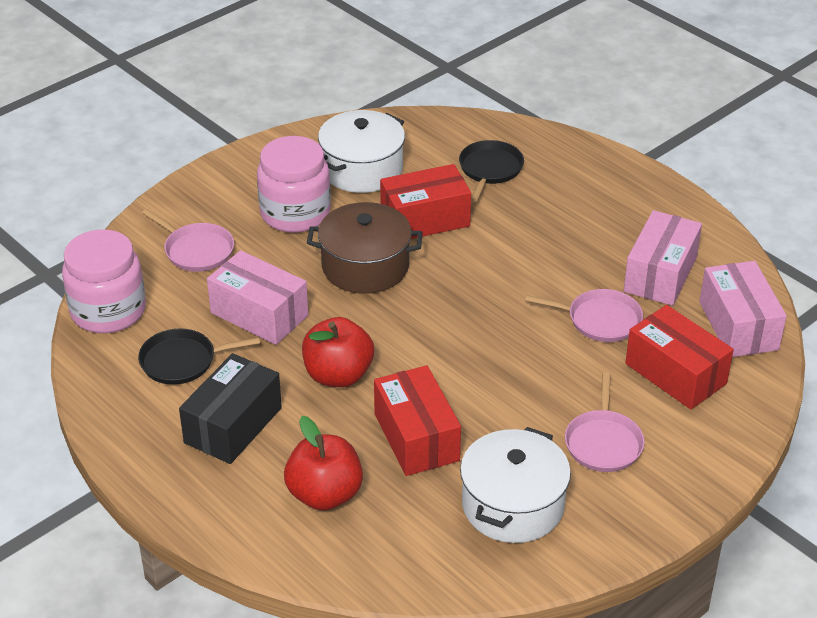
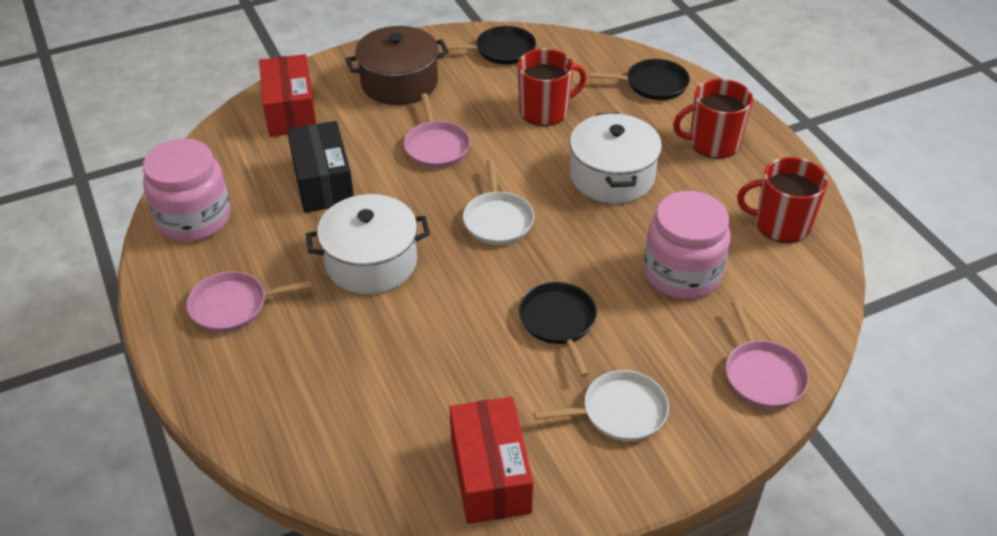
black pan: 2 -> 3
pink box: 3 -> 0
red apple: 2 -> 0
red box: 3 -> 2
red mug: 0 -> 3
white pan: 0 -> 2

